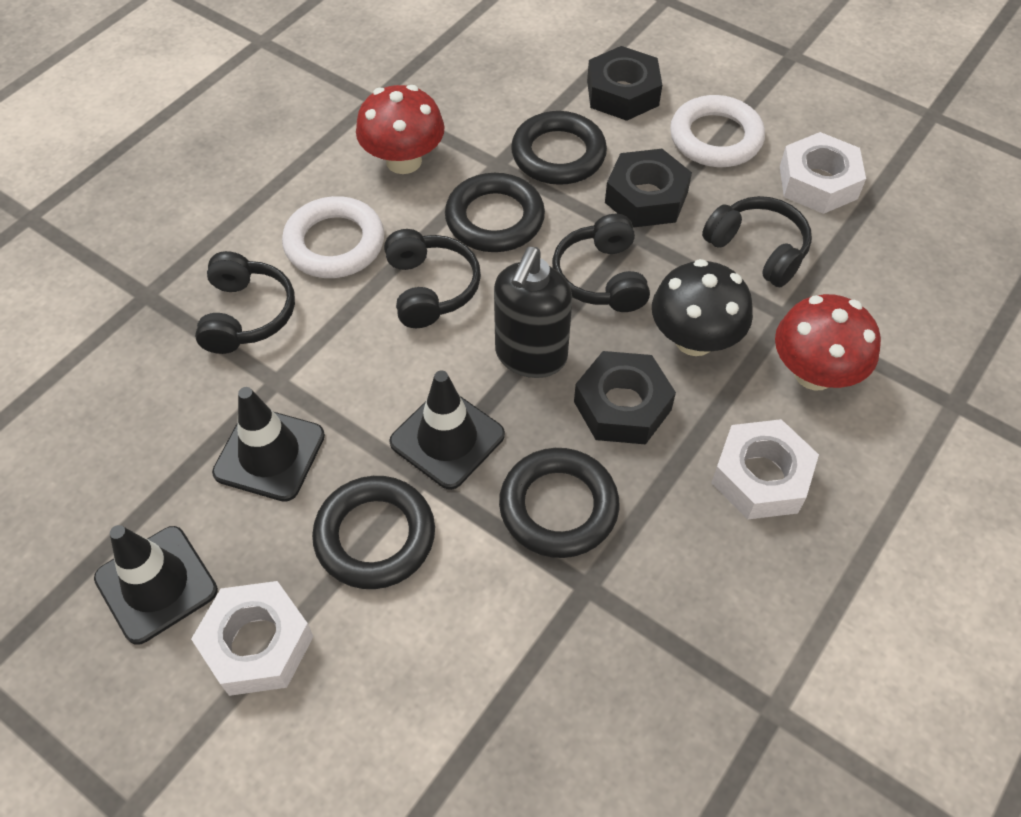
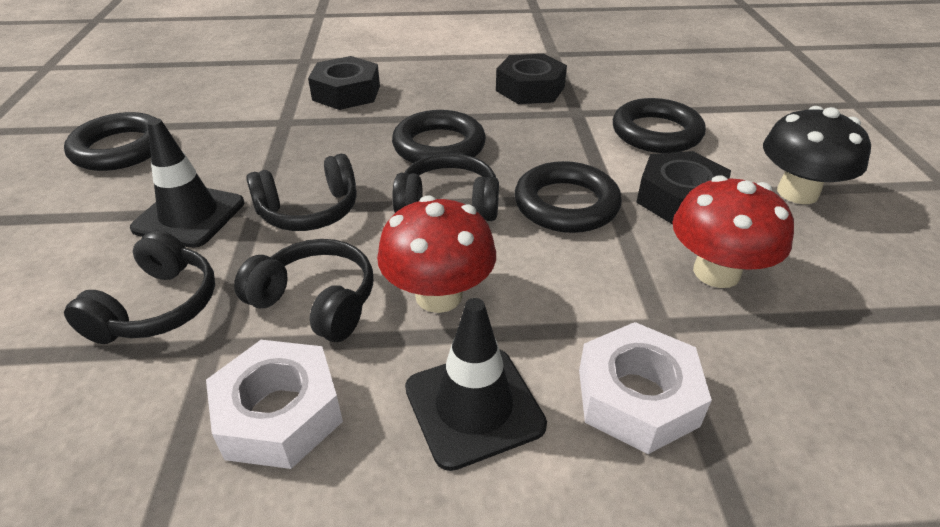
black soap dispenser: 1 -> 0
black traffic cone: 3 -> 2
white nut: 3 -> 2
white ring: 2 -> 0

